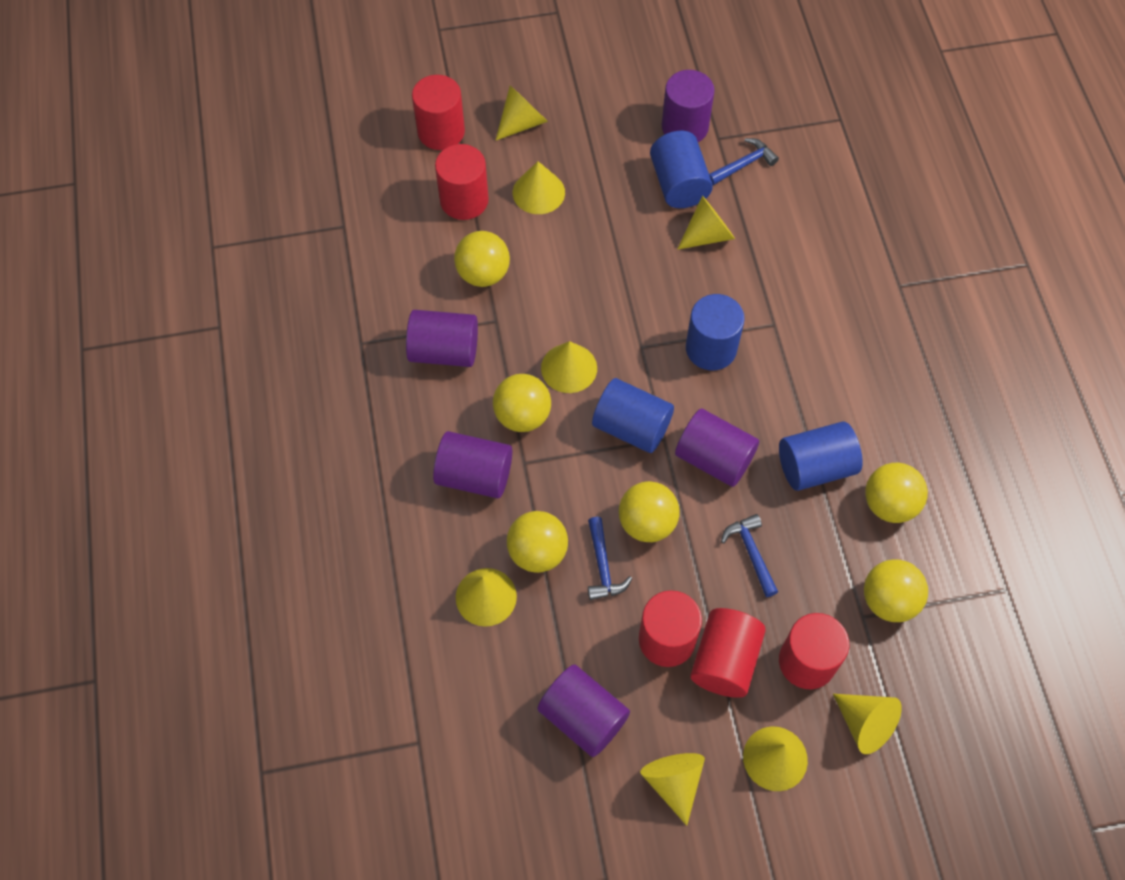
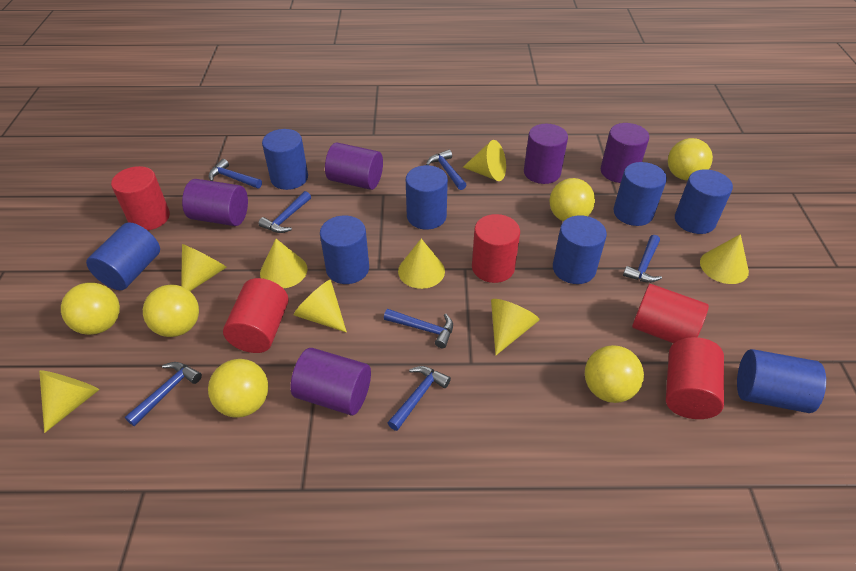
blue cylinder: 4 -> 8
blue hammer: 3 -> 7

